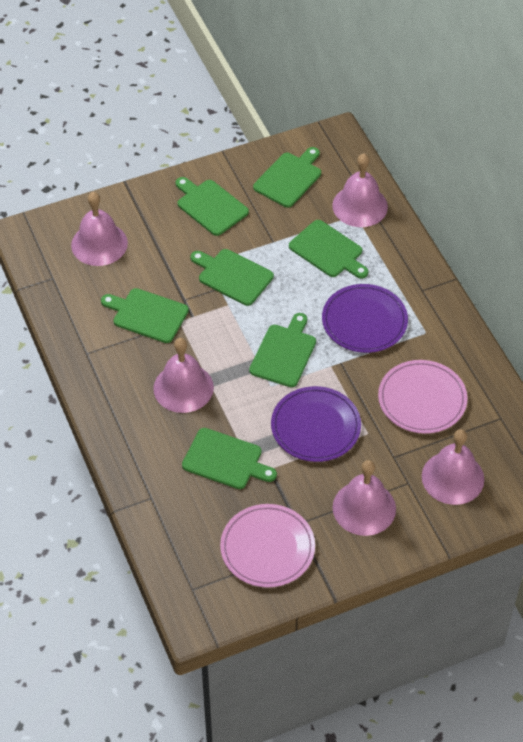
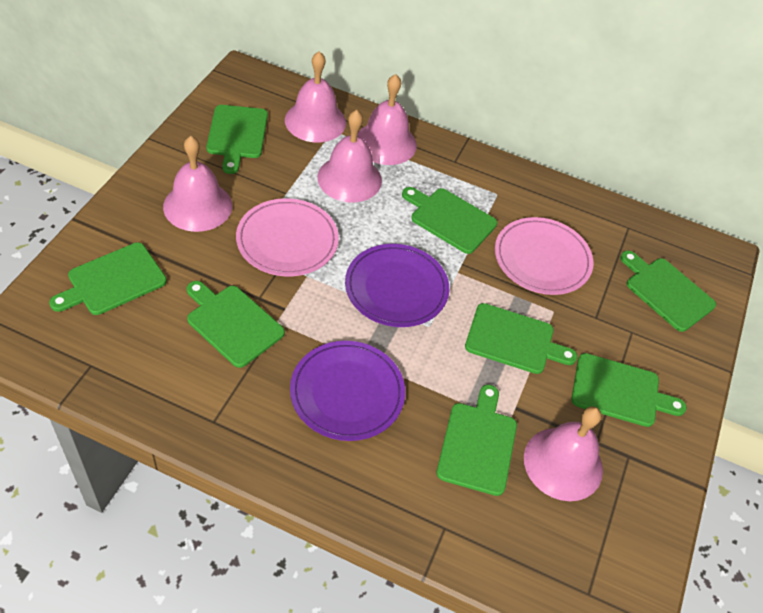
green cutting board: 7 -> 8

